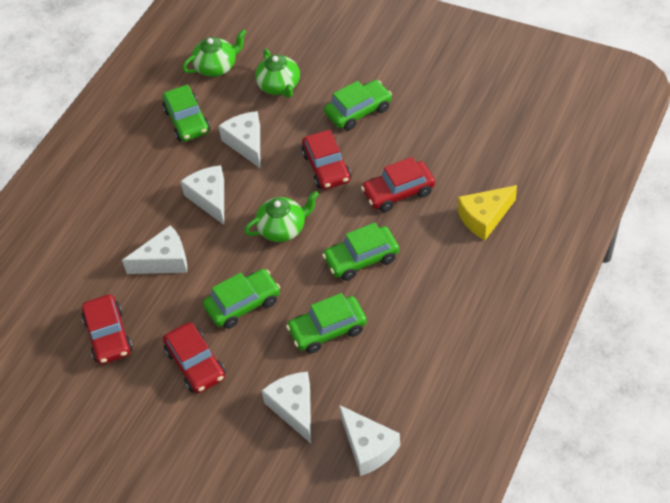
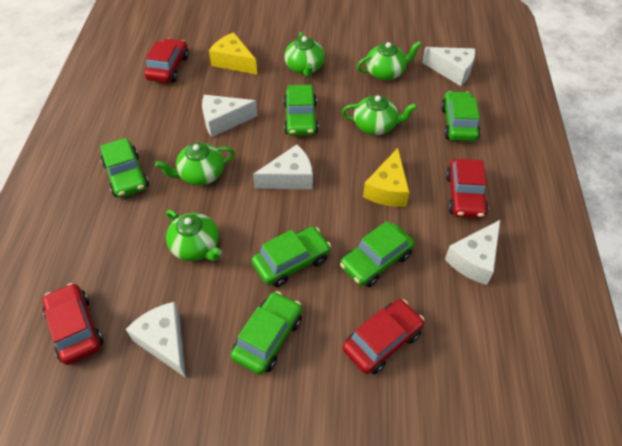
green car: 5 -> 6
green teapot: 3 -> 5
yellow cheese: 1 -> 2

